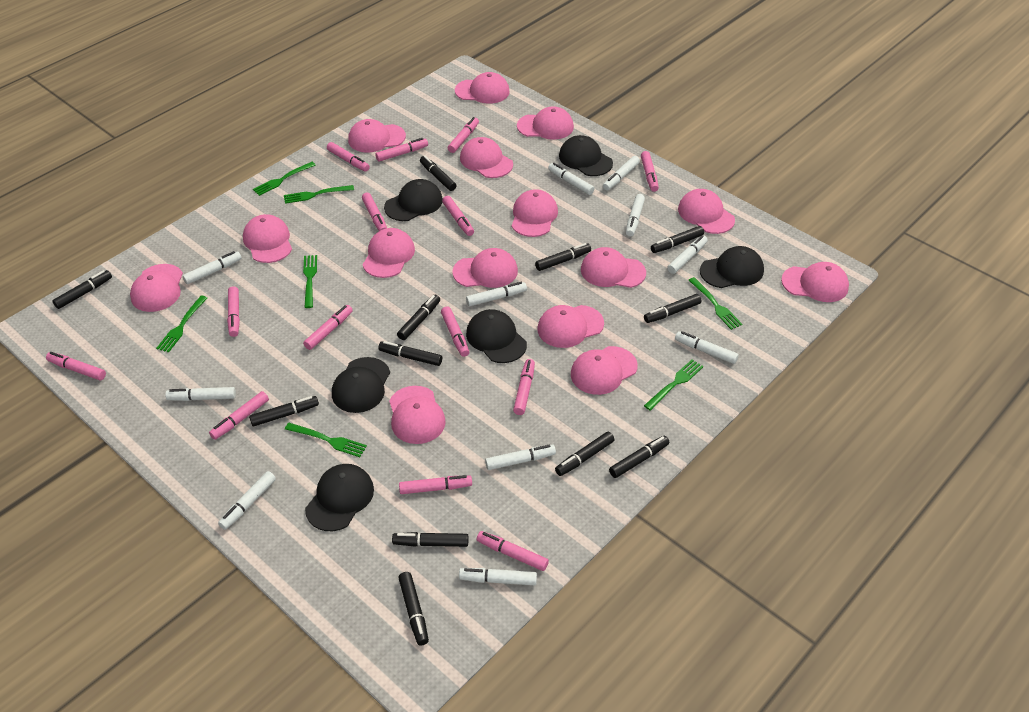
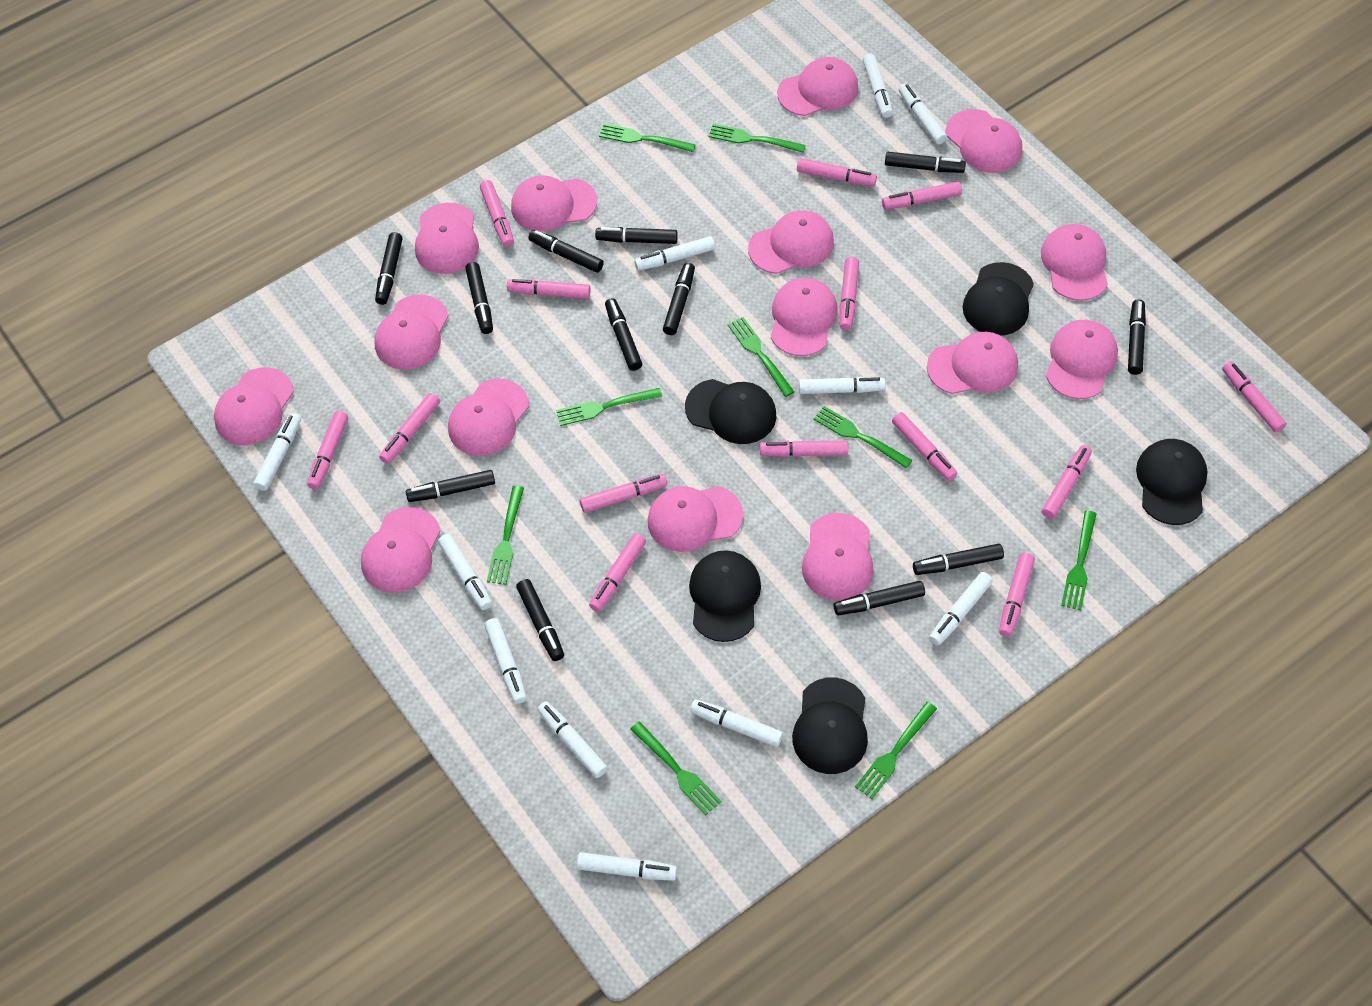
black cap: 6 -> 5
green fork: 7 -> 9

